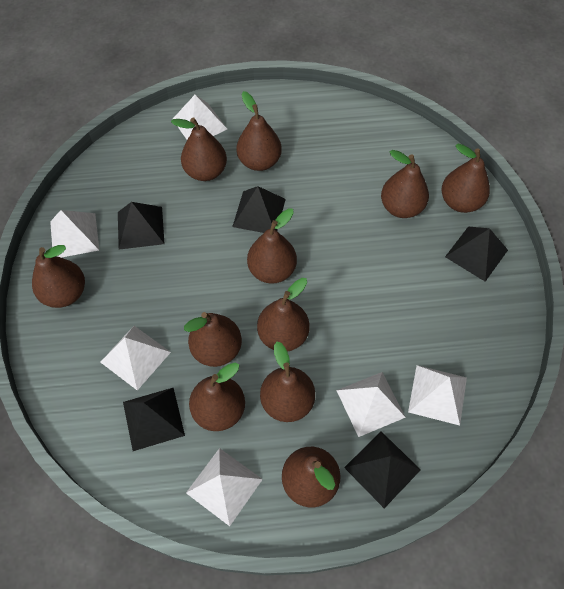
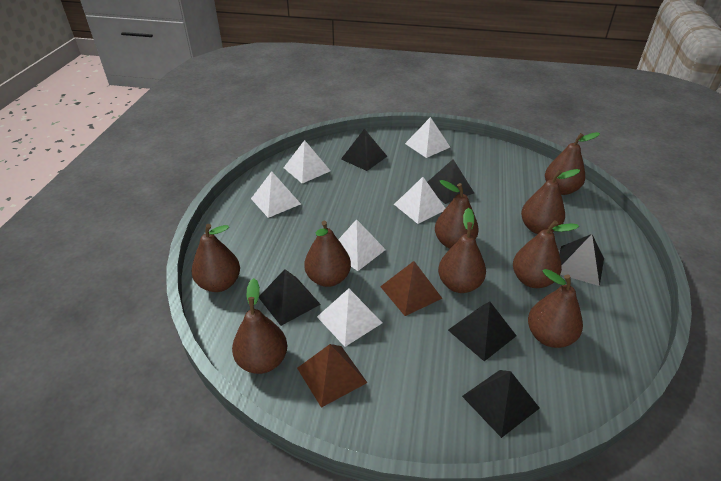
black pyramid: 5 -> 6
brown pear: 11 -> 9
brown pyramid: 0 -> 2

